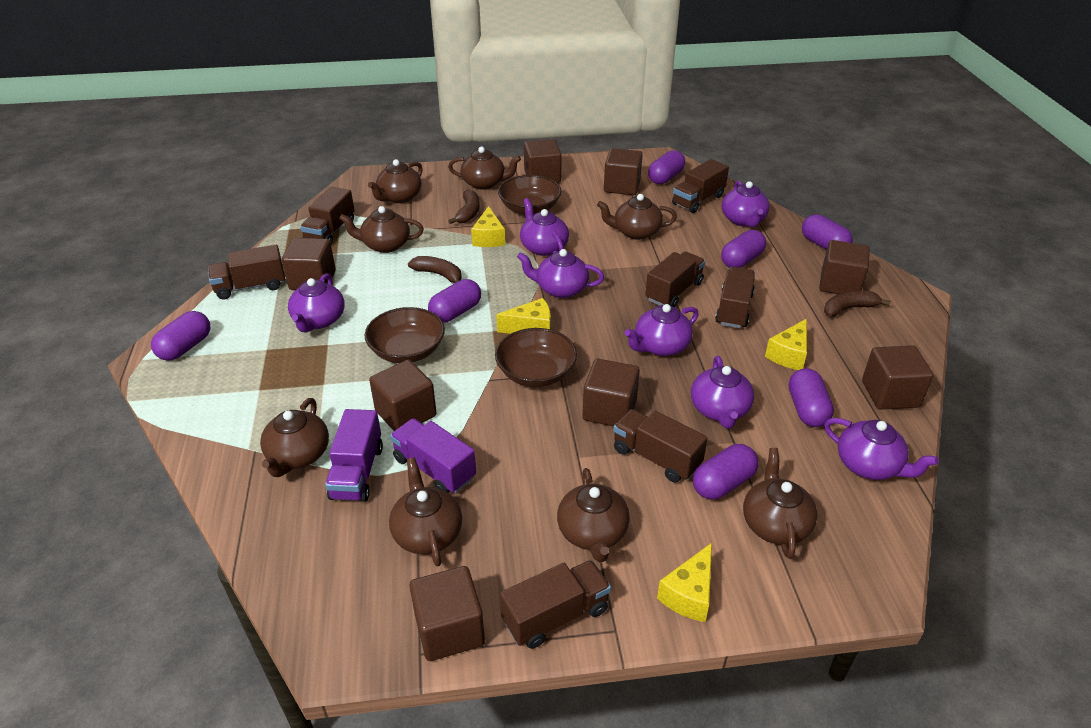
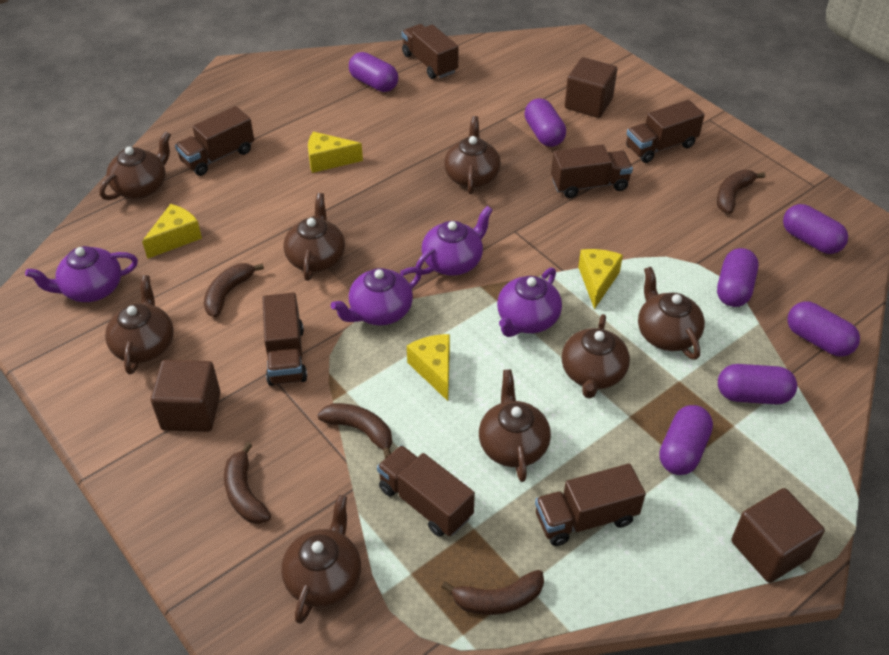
brown banana: 3 -> 5
brown bowl: 3 -> 0
brown cube: 8 -> 3
purple teapot: 7 -> 4
purple truck: 2 -> 0

